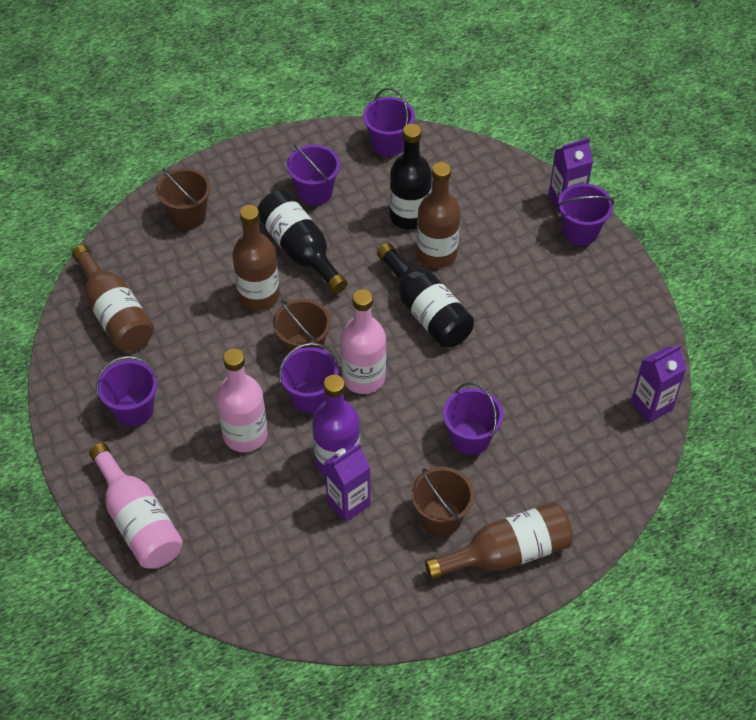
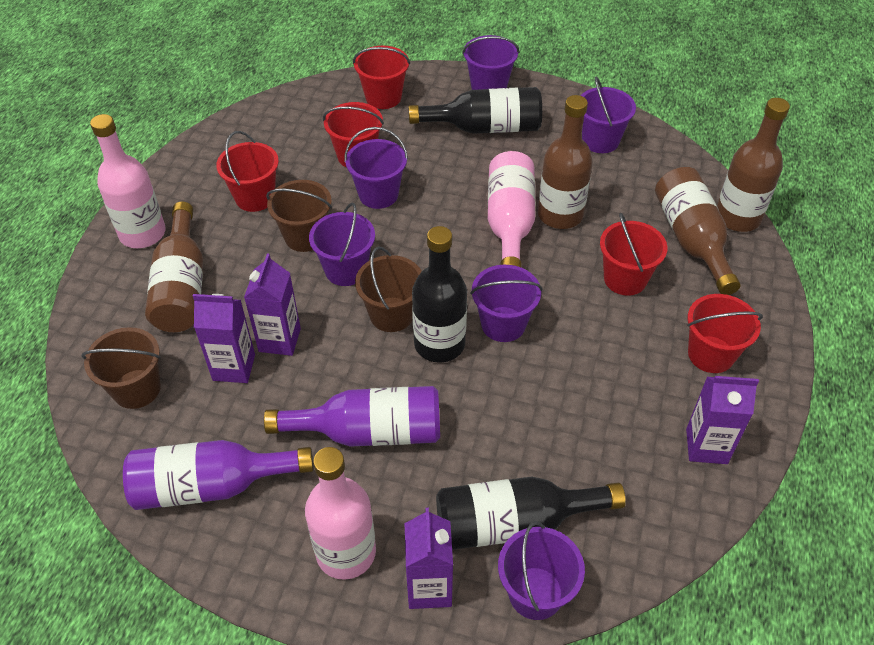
purple bottle: 1 -> 2
purple carton: 3 -> 4
red bucket: 0 -> 5

